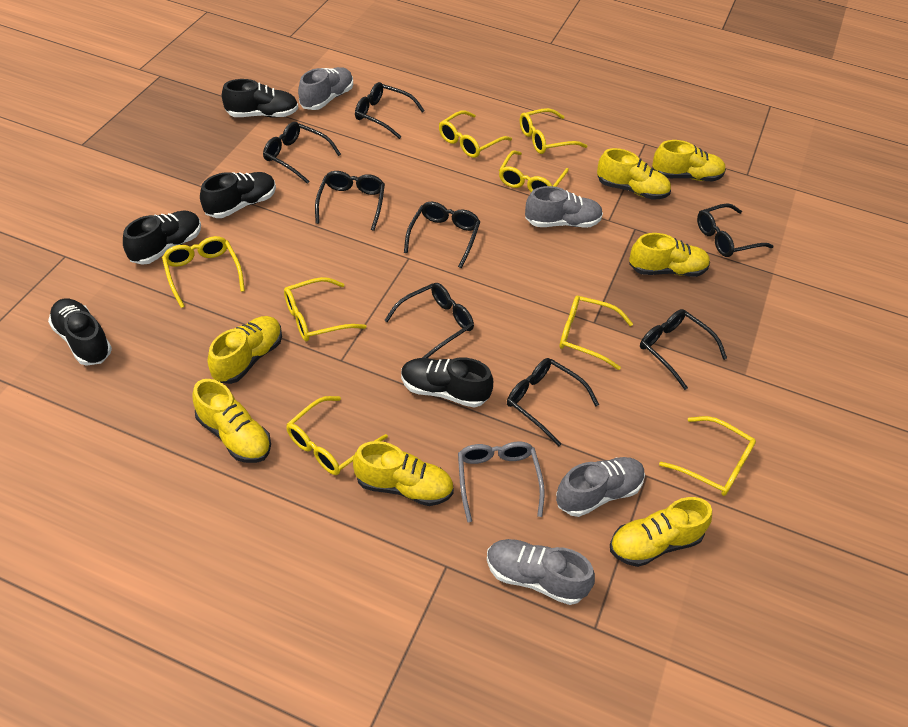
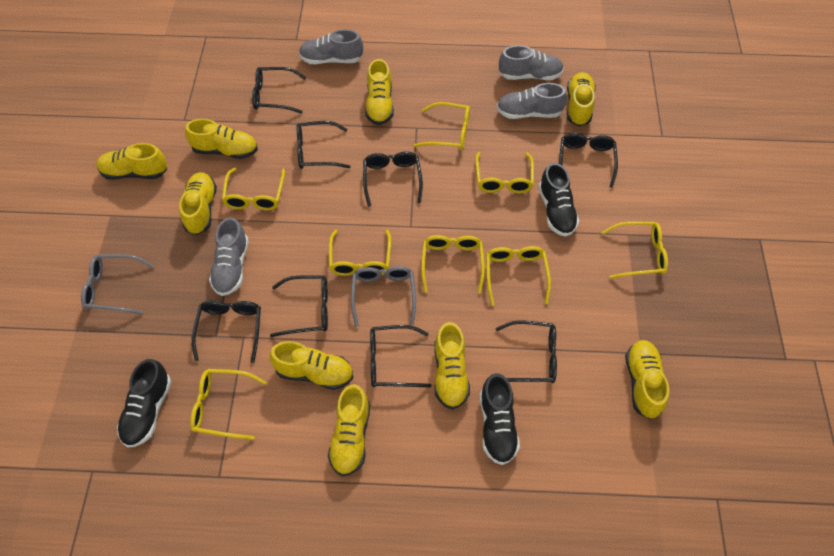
black shoe: 5 -> 3
grey glasses: 1 -> 2
yellow shoe: 7 -> 9

